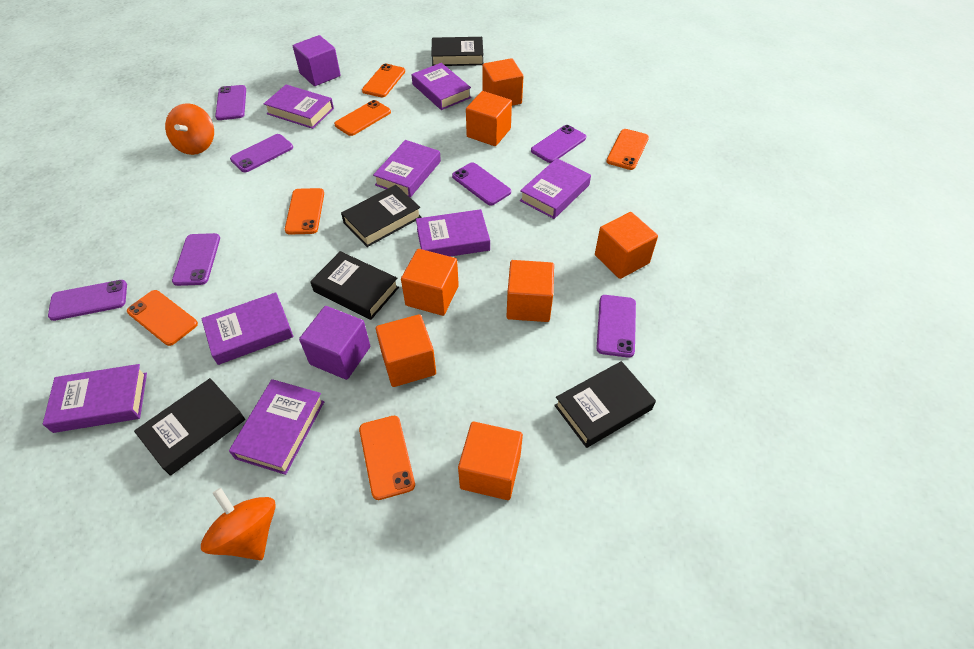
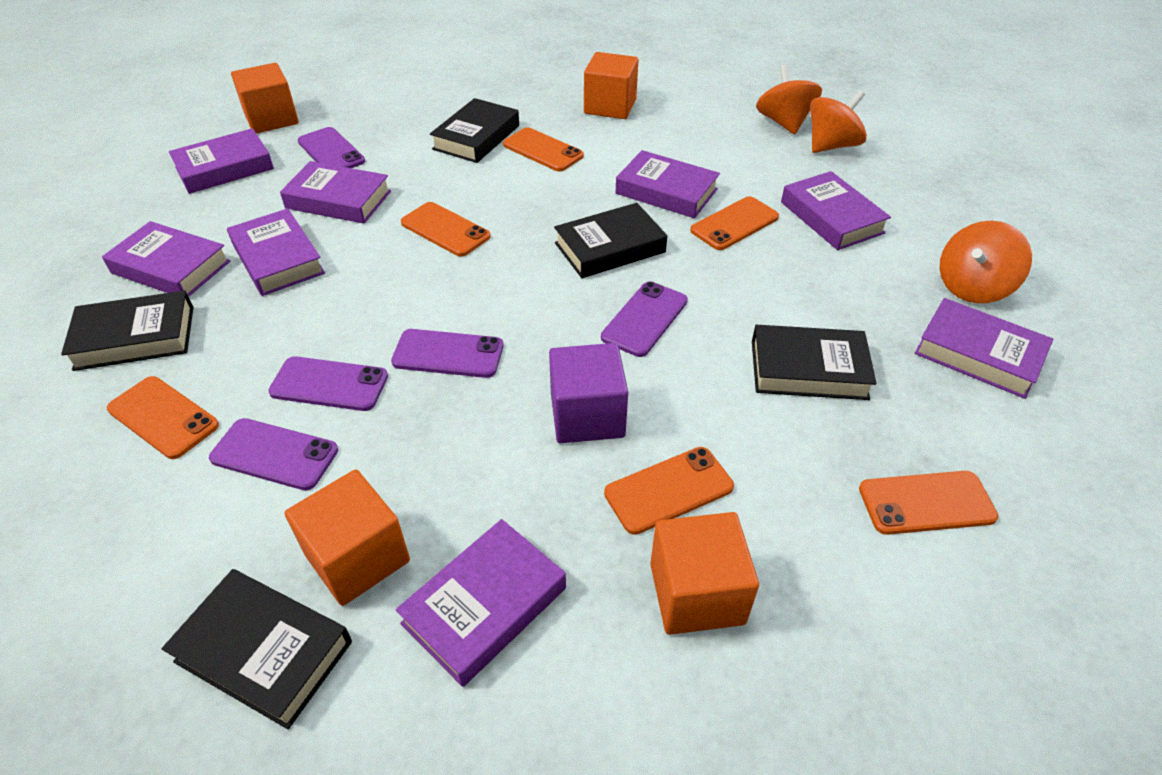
orange cube: 7 -> 4
orange spinning top: 2 -> 3
purple cube: 2 -> 1
purple phone: 7 -> 5

